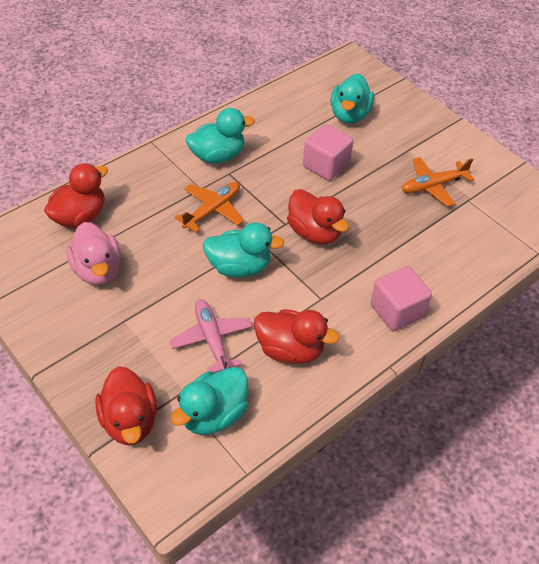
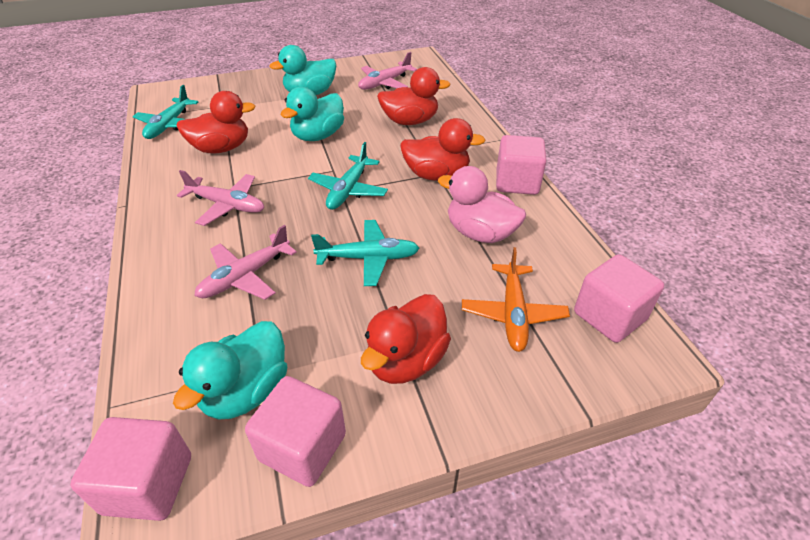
orange plane: 2 -> 1
pink cube: 2 -> 4
pink plane: 1 -> 3
turquoise duck: 4 -> 3
turquoise plane: 0 -> 3

